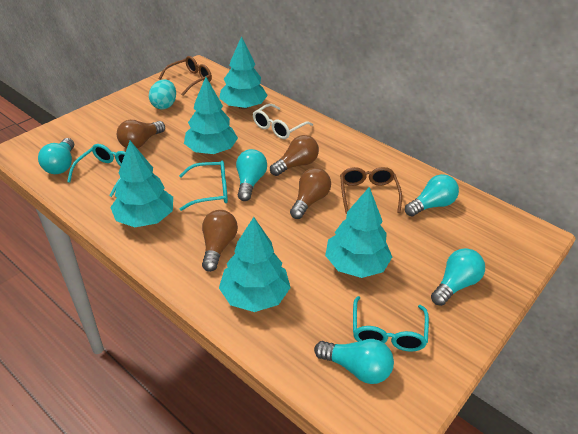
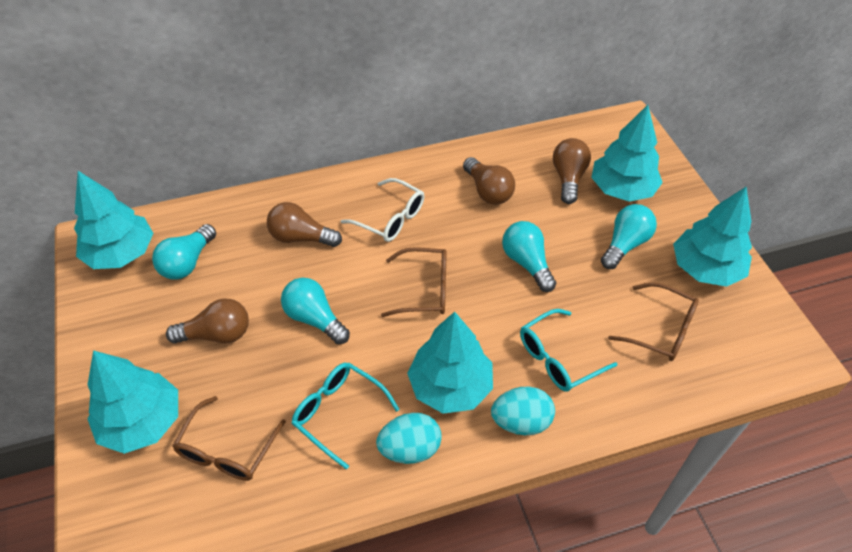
brown glasses: 2 -> 3
turquoise egg: 1 -> 2
turquoise glasses: 3 -> 2
turquoise light bulb: 5 -> 4

